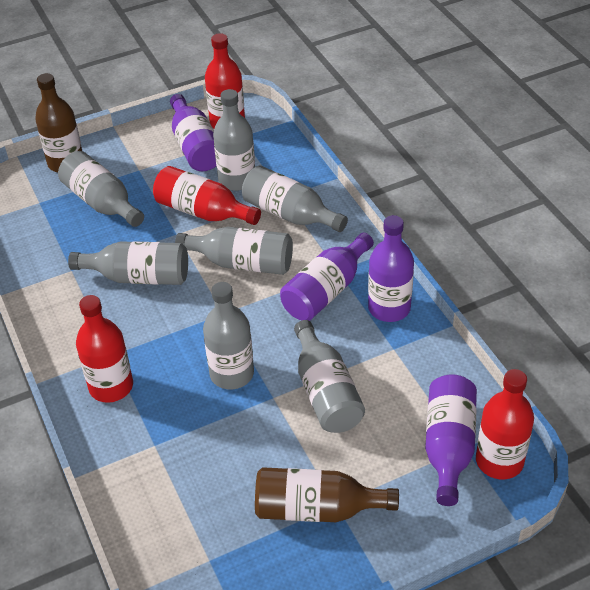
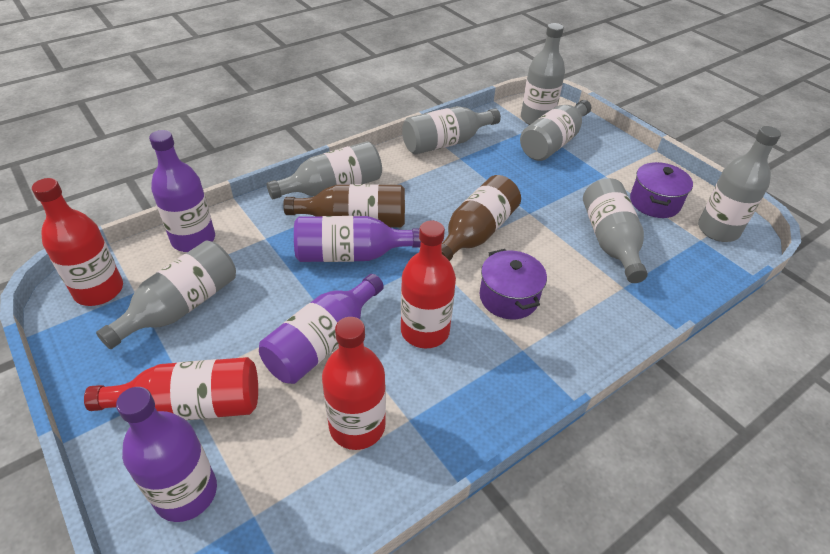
purple pot: 0 -> 2

